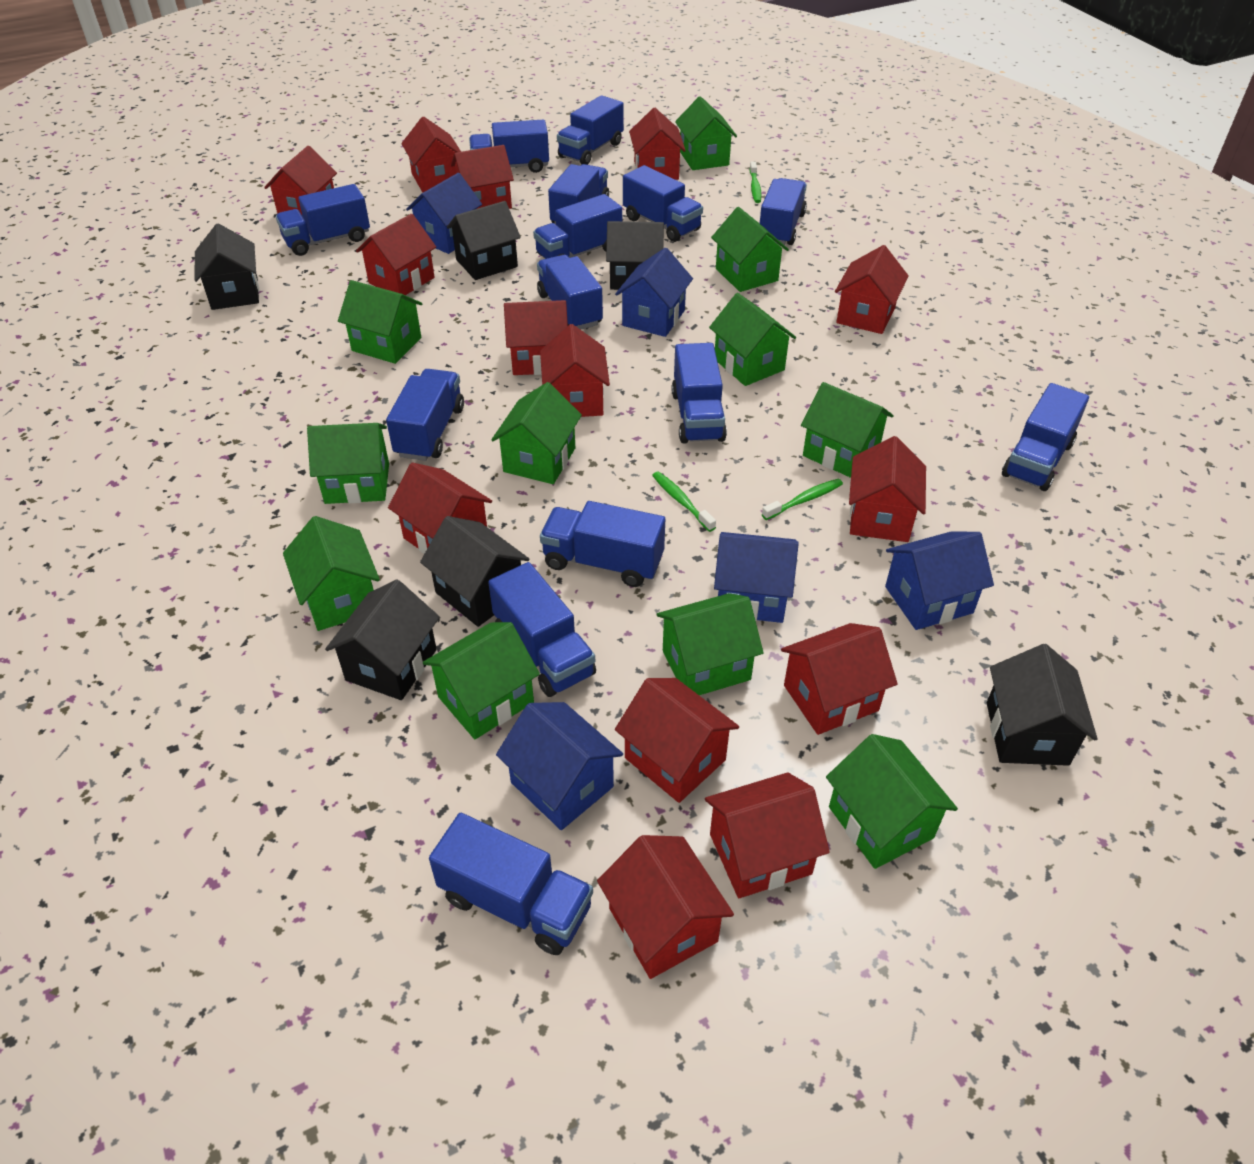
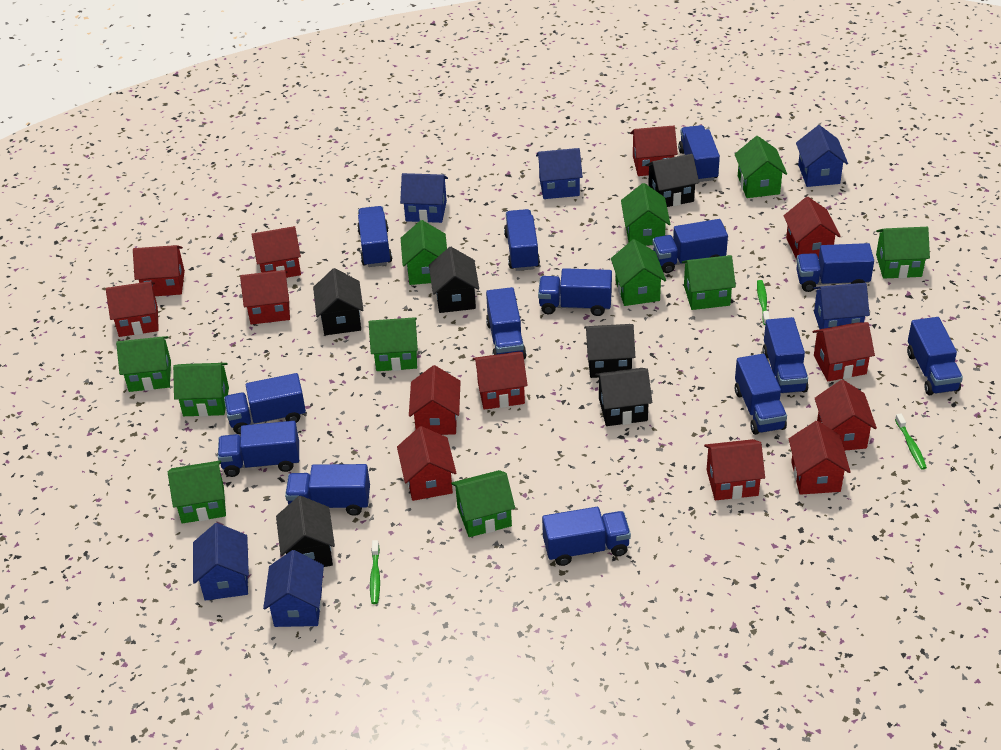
blue house: 5 -> 6
red house: 14 -> 13

